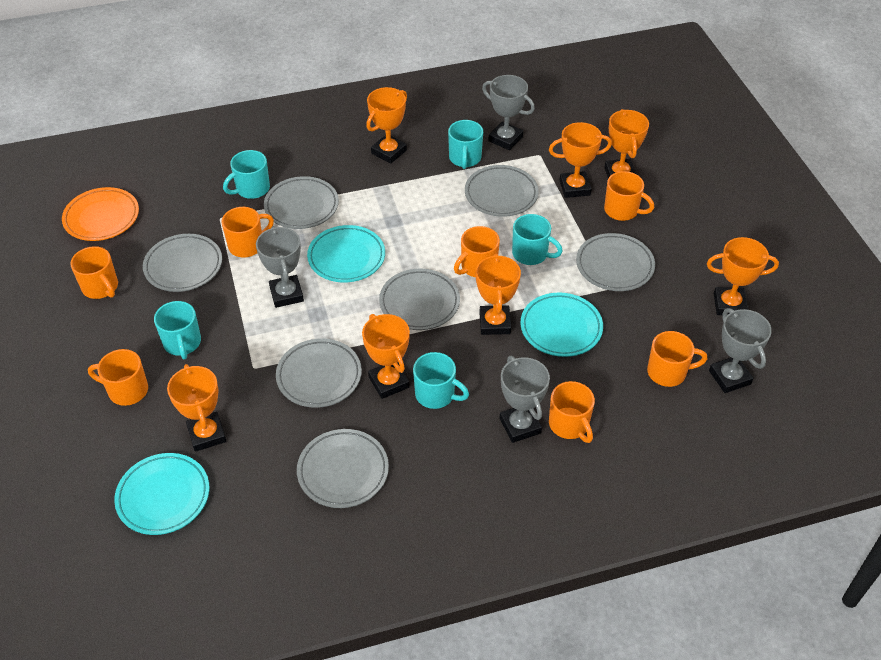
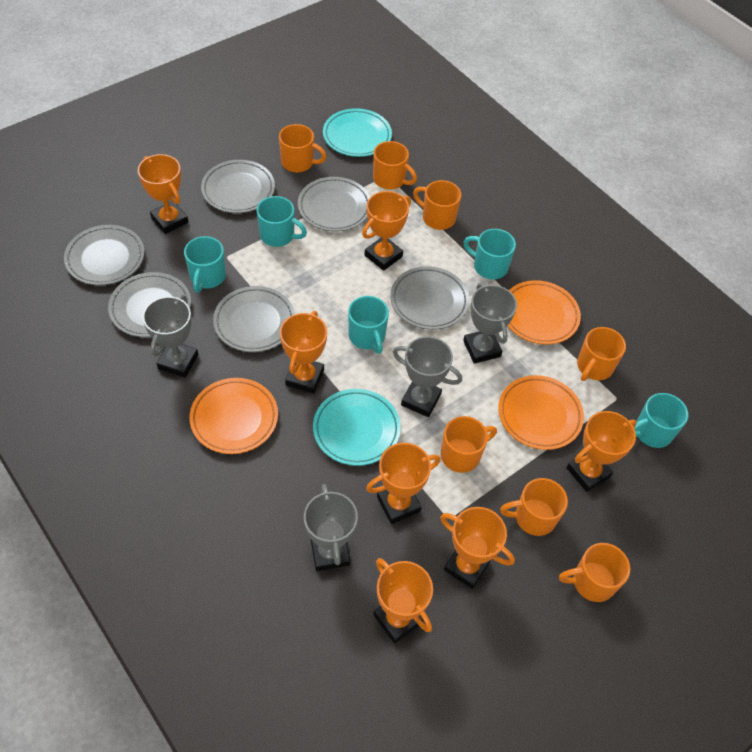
grey plate: 7 -> 6
orange plate: 1 -> 3
turquoise plate: 3 -> 2

